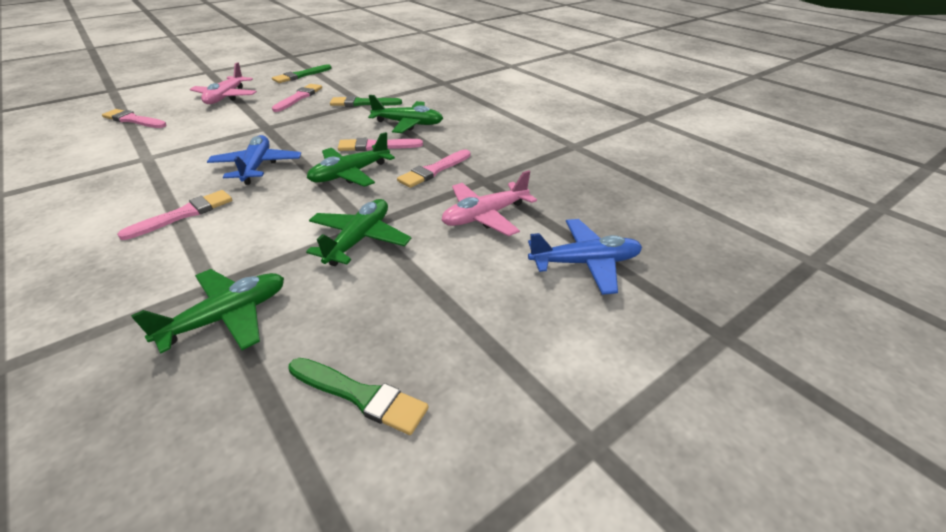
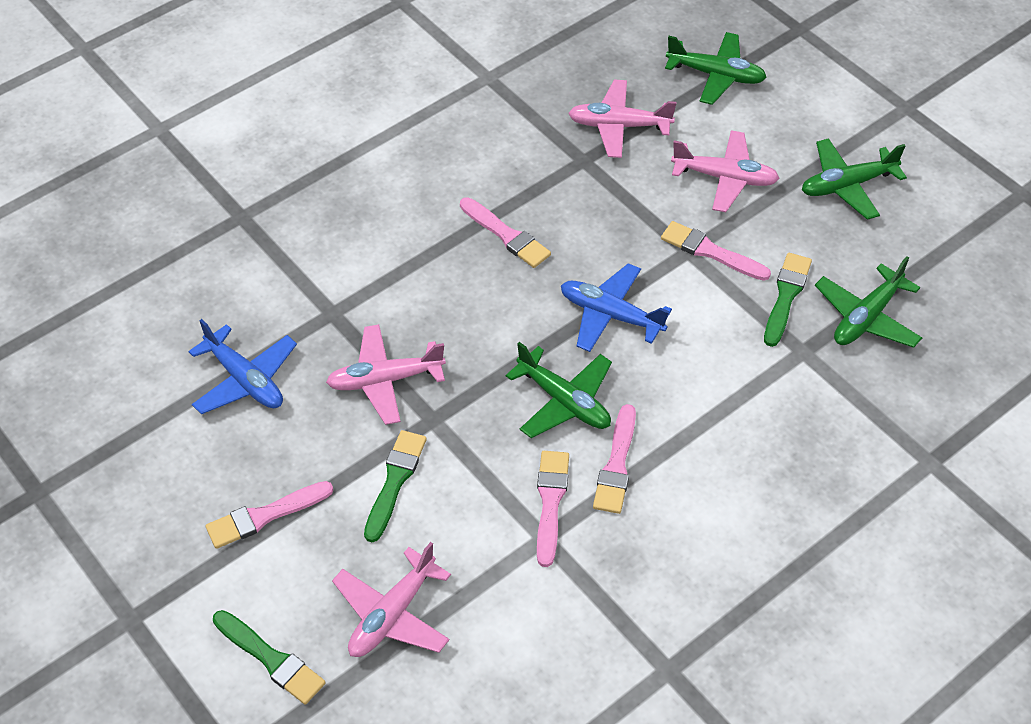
pink plane: 2 -> 4

